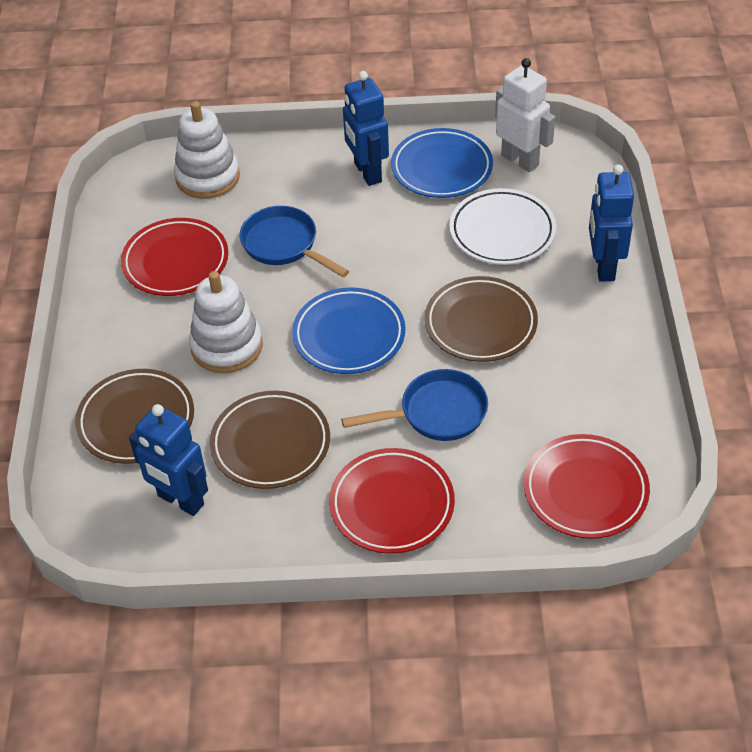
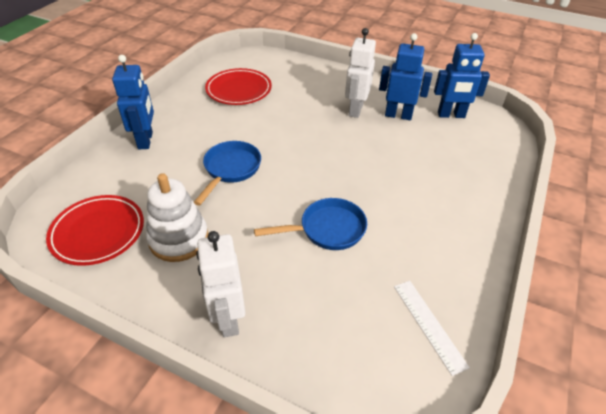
blue plate: 2 -> 0
brown plate: 3 -> 0
red plate: 3 -> 2
white plate: 1 -> 0
white robot: 1 -> 2
white ruler: 0 -> 1
white stacking toy: 2 -> 1

